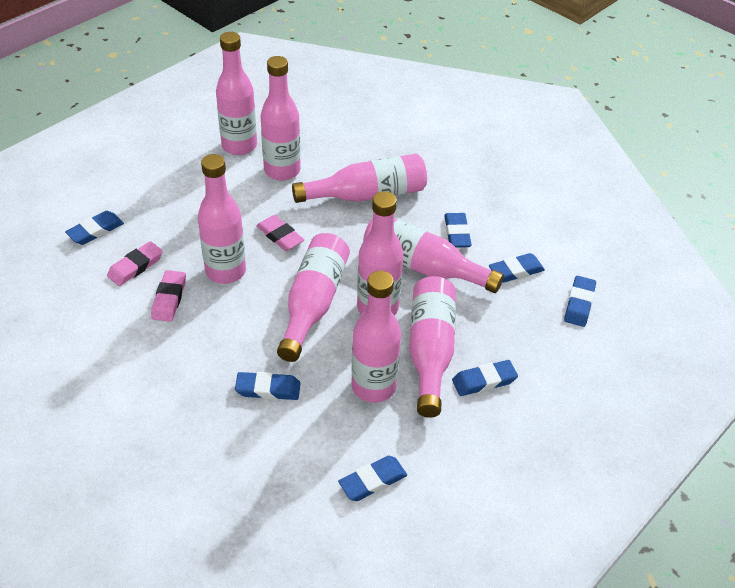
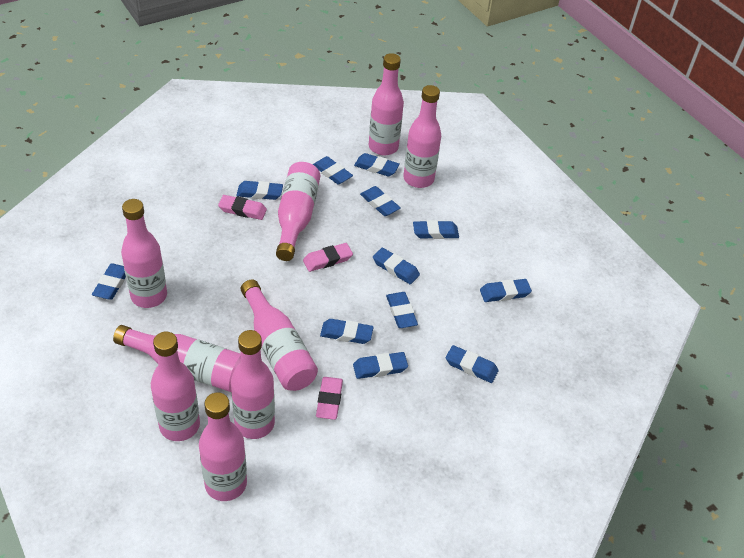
blue eraser: 7 -> 12

